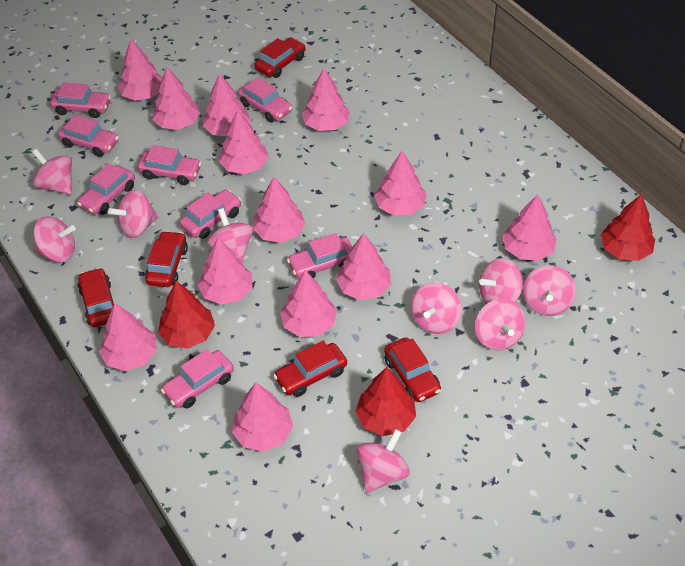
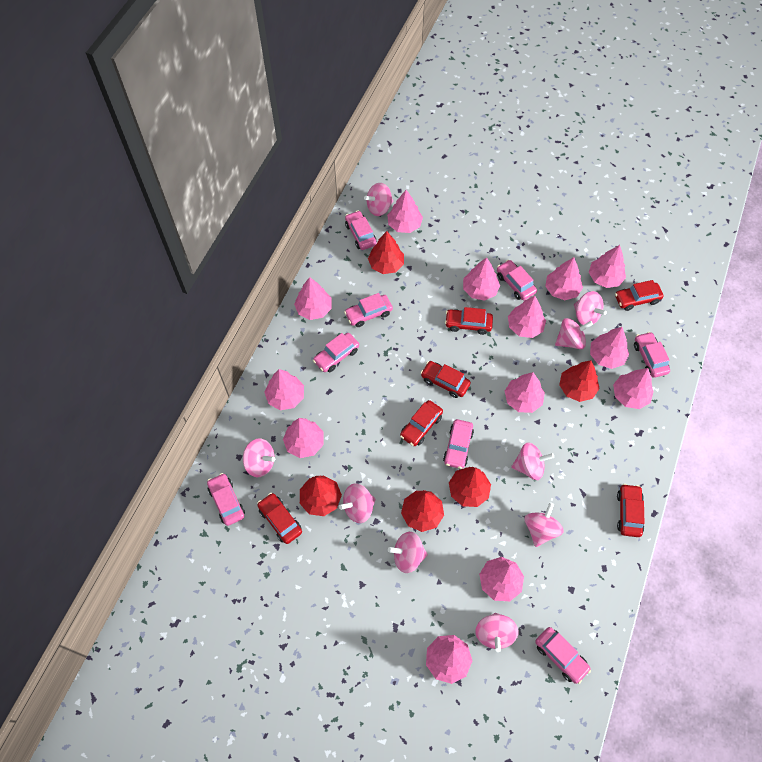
red car: 5 -> 6
red tree: 3 -> 5

